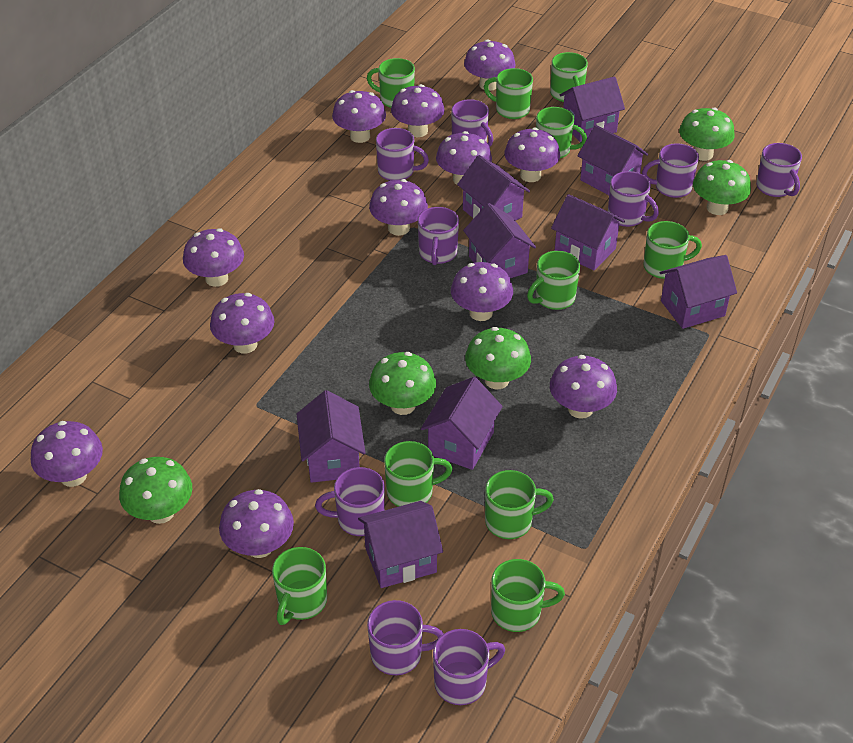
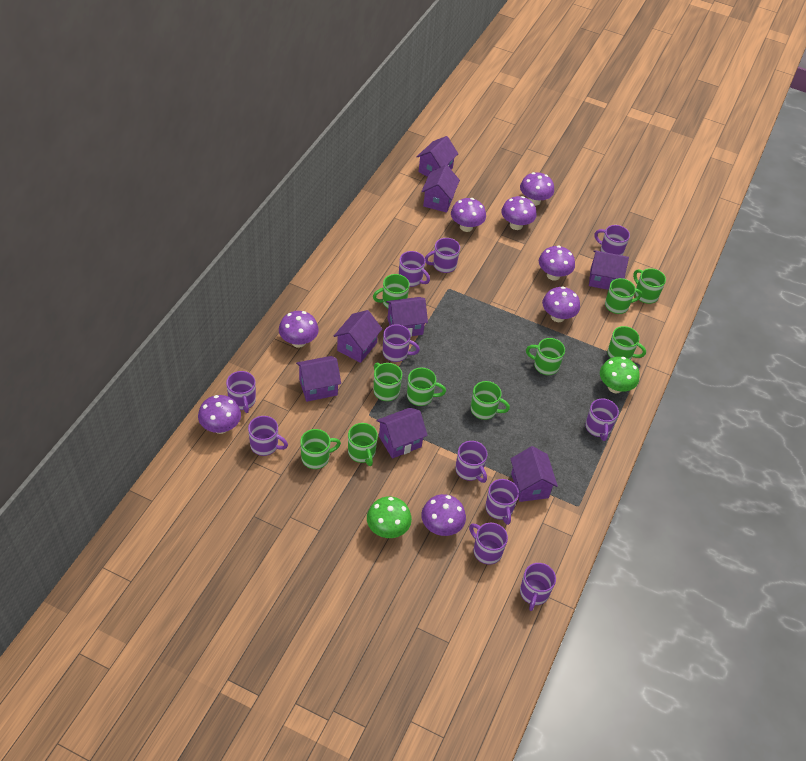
green mushroom: 5 -> 2
purple house: 9 -> 8
purple mug: 9 -> 11
purple mushroom: 12 -> 8

